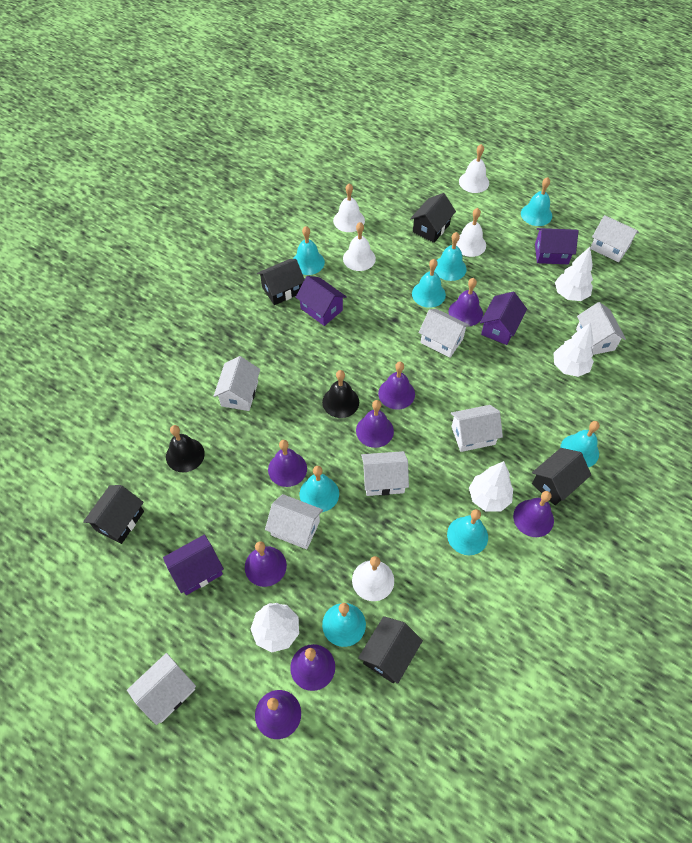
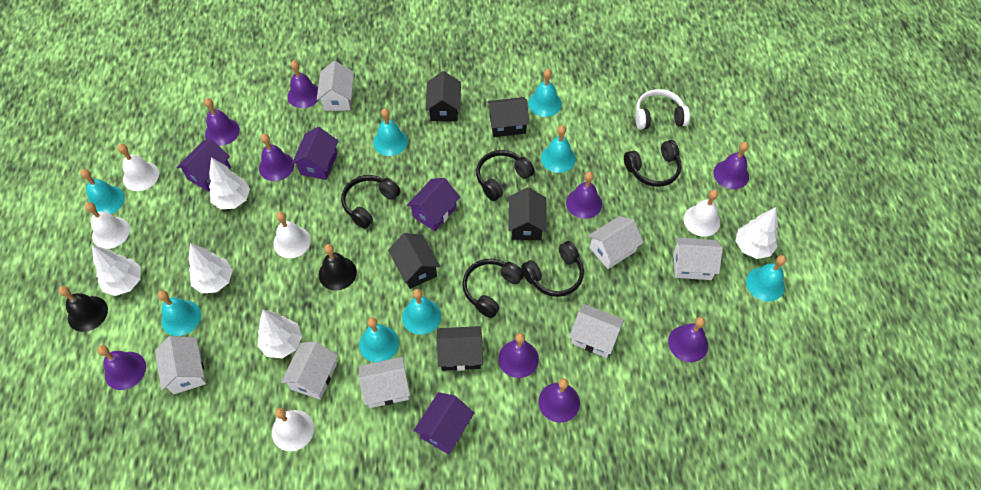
black headphones: 0 -> 5
purple bell: 8 -> 9
white headphones: 0 -> 1
white house: 8 -> 7
white tree: 4 -> 5

